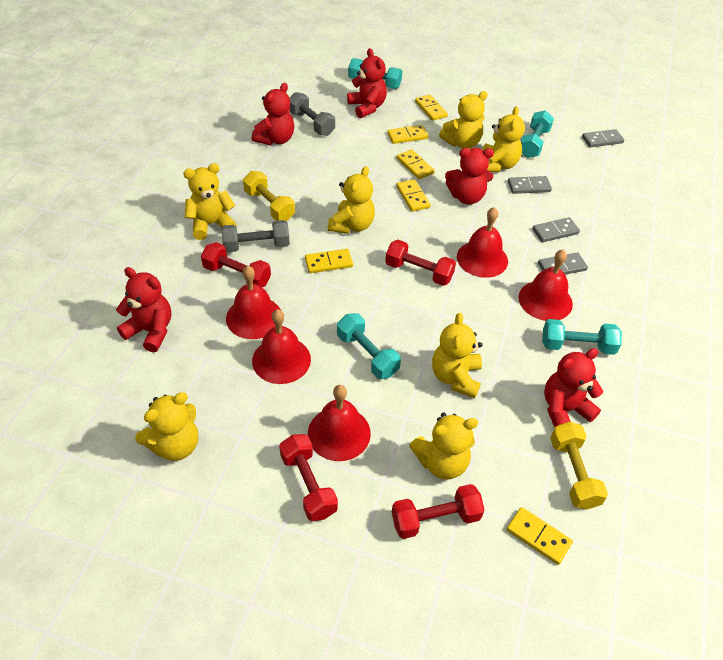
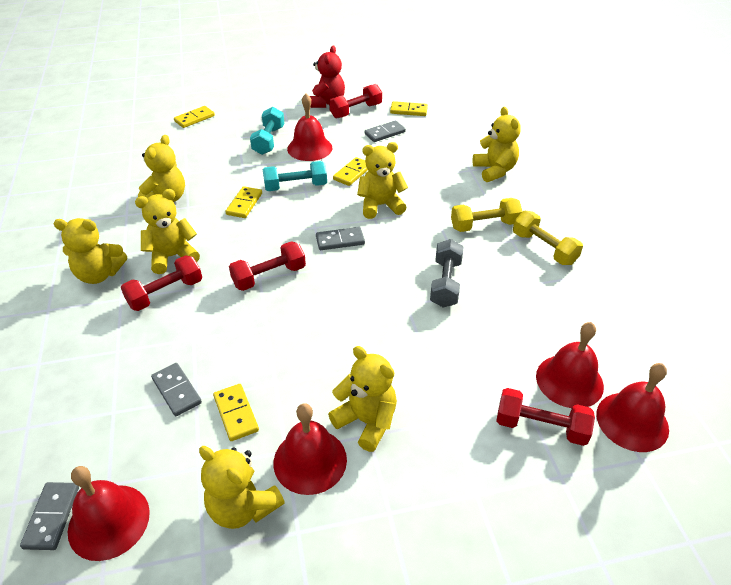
grey dumbbell: 2 -> 1
red teddy bear: 5 -> 1
turquoise dumbbell: 4 -> 2
yellow domino: 6 -> 5

